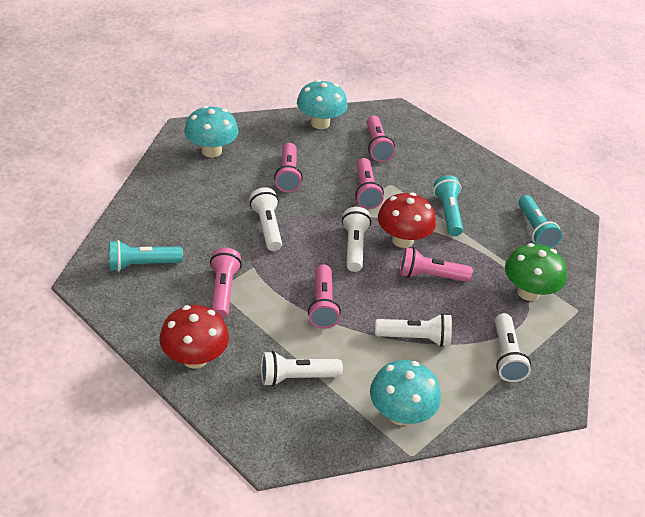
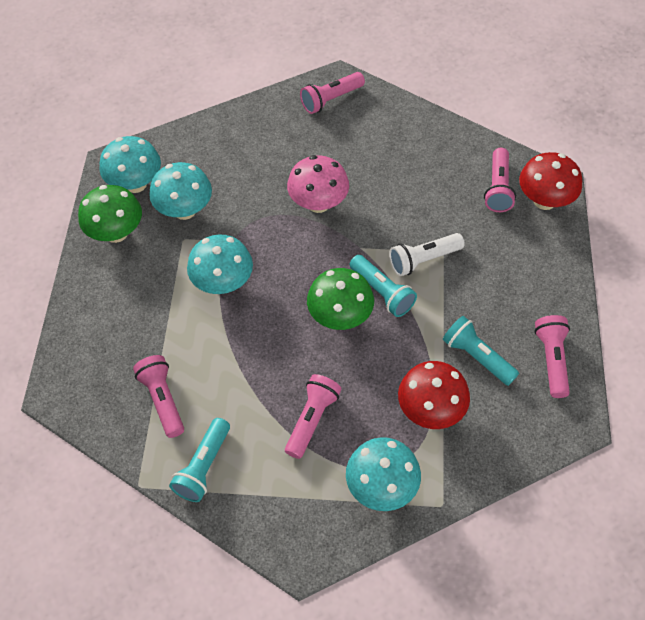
green mushroom: 1 -> 2
pink flashlight: 6 -> 5
pink mushroom: 0 -> 1
turquoise mushroom: 3 -> 4
white flashlight: 5 -> 1

